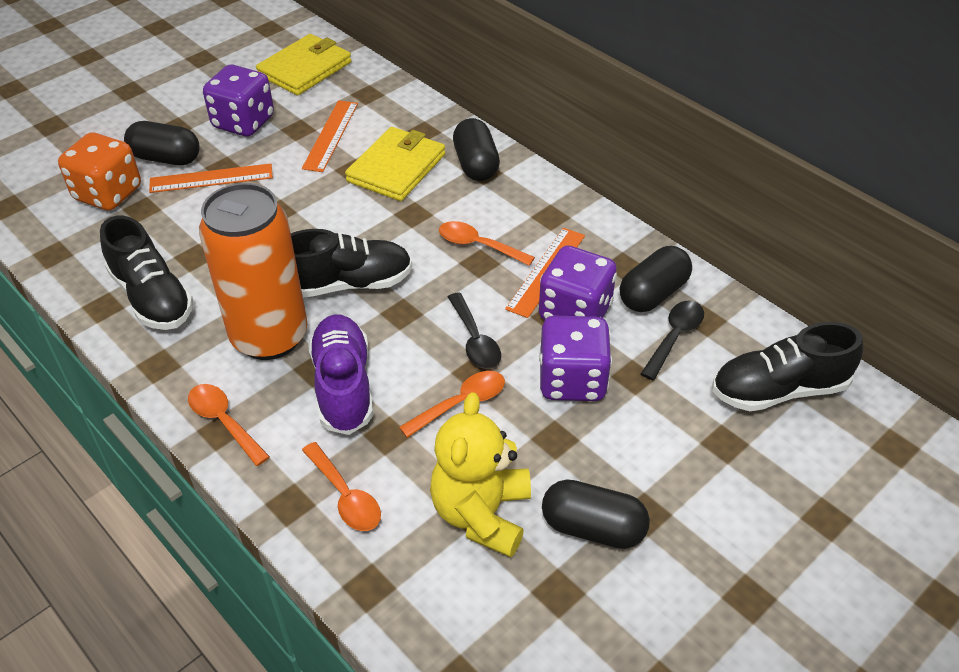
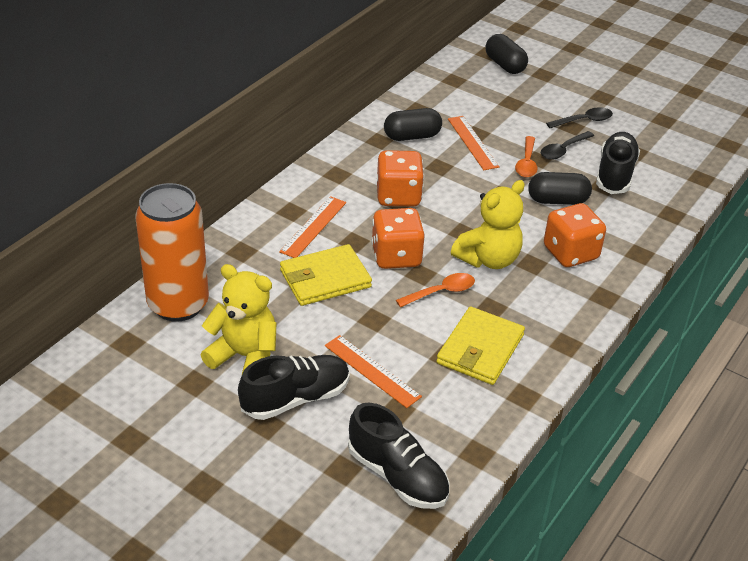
black capsule: 4 -> 3
orange dice: 1 -> 3
orange spoon: 4 -> 2
purple dice: 3 -> 0
purple shoe: 1 -> 0
yellow teddy bear: 1 -> 2

